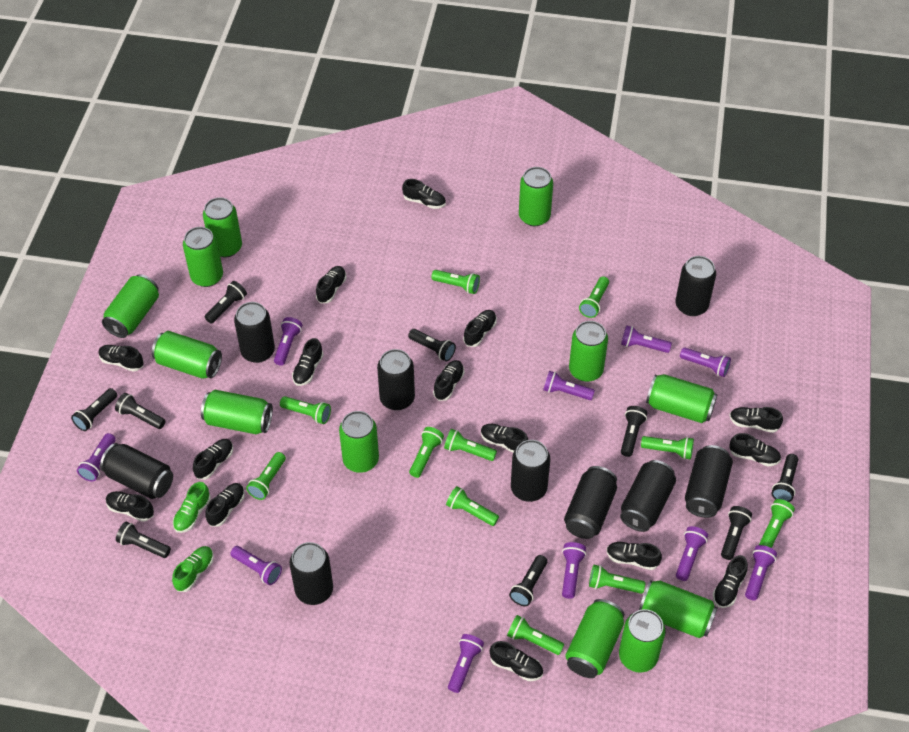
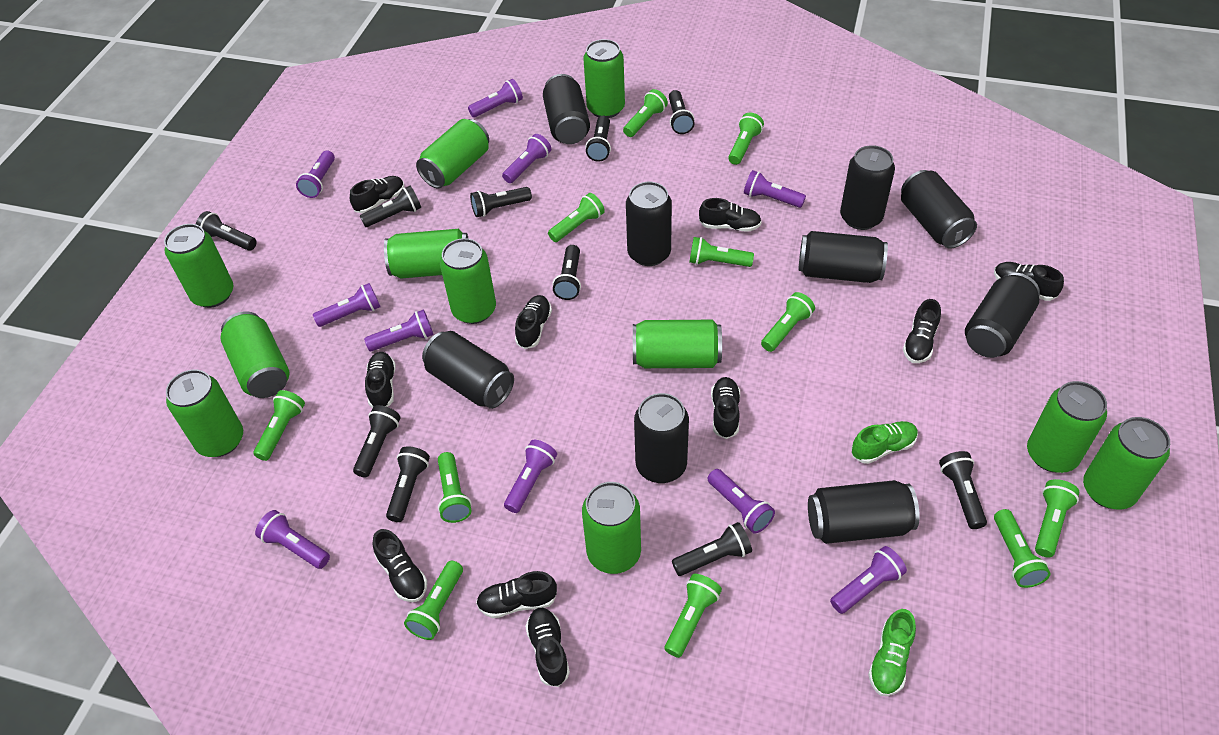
black flashlight: 9 -> 10
black shoe: 15 -> 10
green can: 12 -> 11

